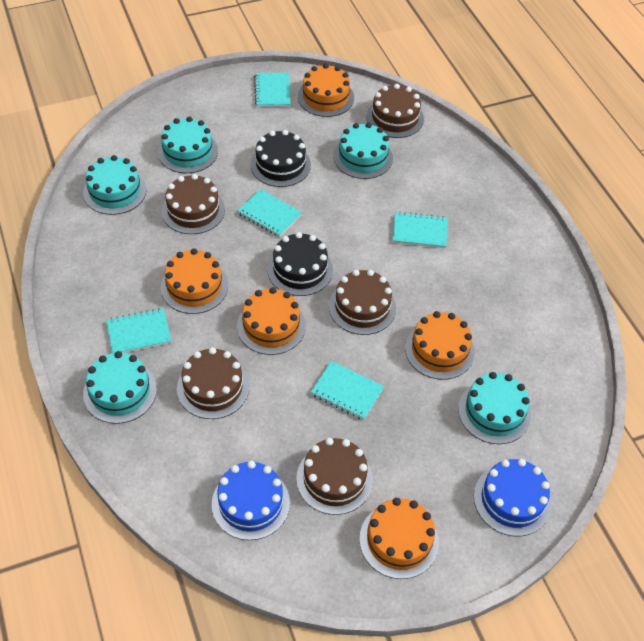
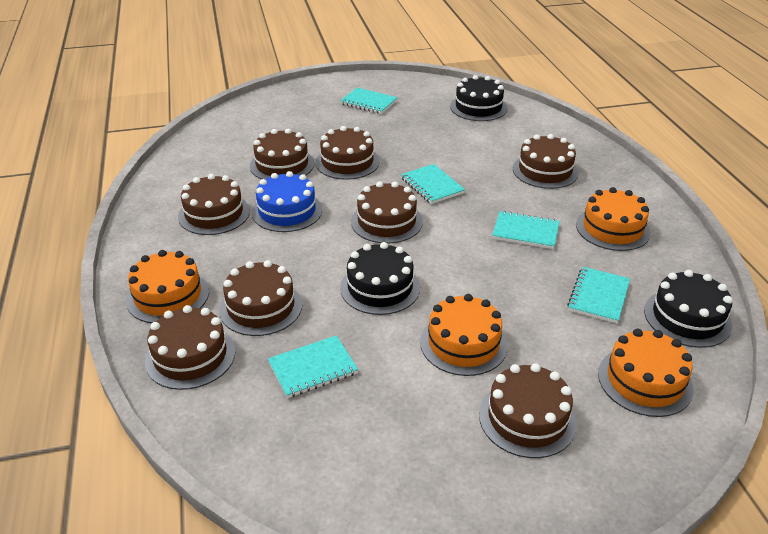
black cake: 2 -> 3
blue cake: 2 -> 1
brown cake: 5 -> 8
orange cake: 5 -> 4
turquoise cake: 5 -> 0

